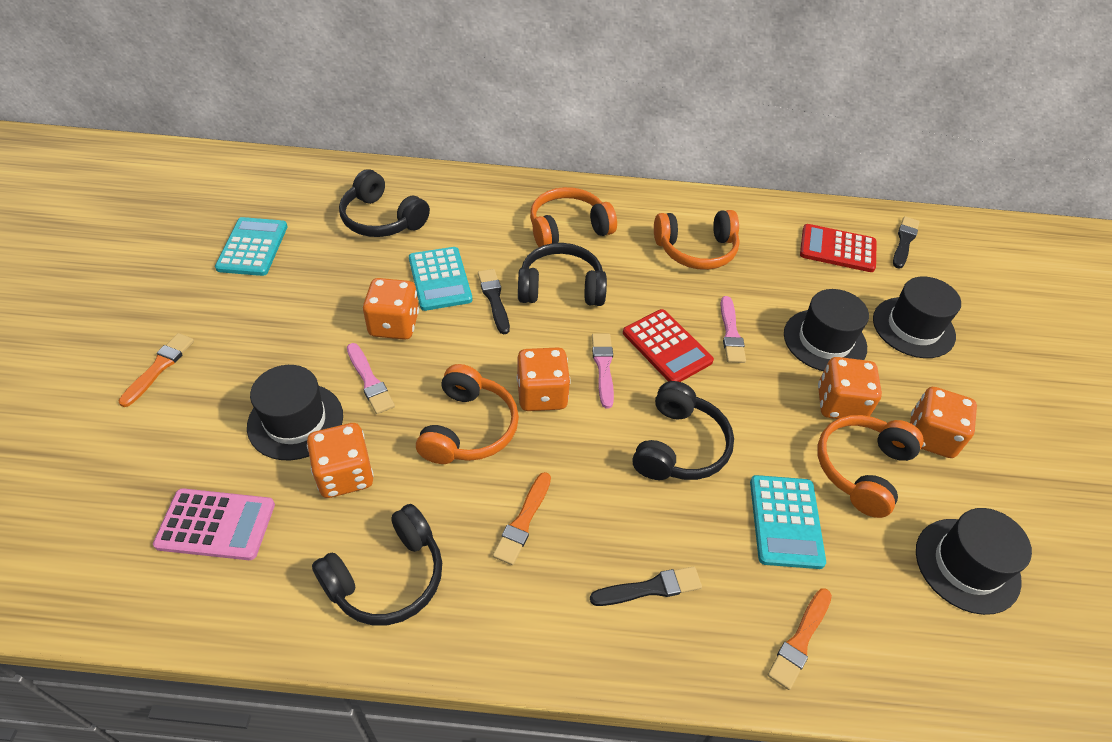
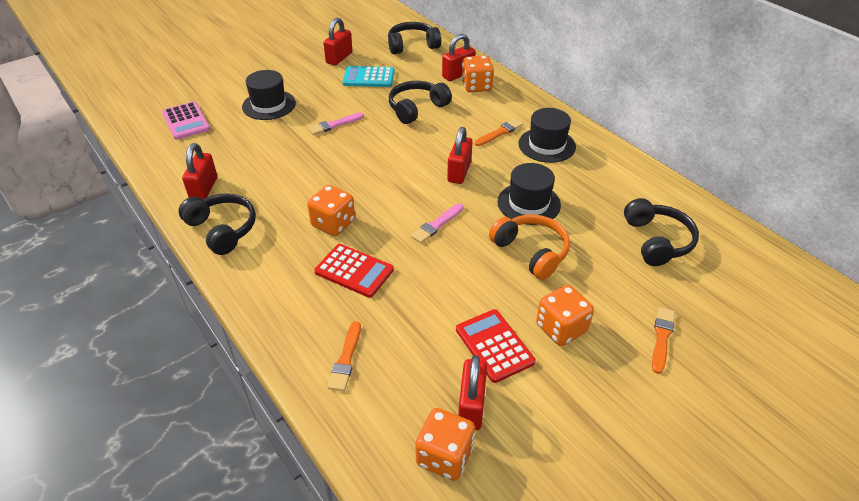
black brush: 3 -> 0
black hat: 4 -> 3
orange dice: 5 -> 4
orange headphones: 4 -> 1
pink brush: 3 -> 2
red padlock: 0 -> 5
turquoise calculator: 3 -> 1

